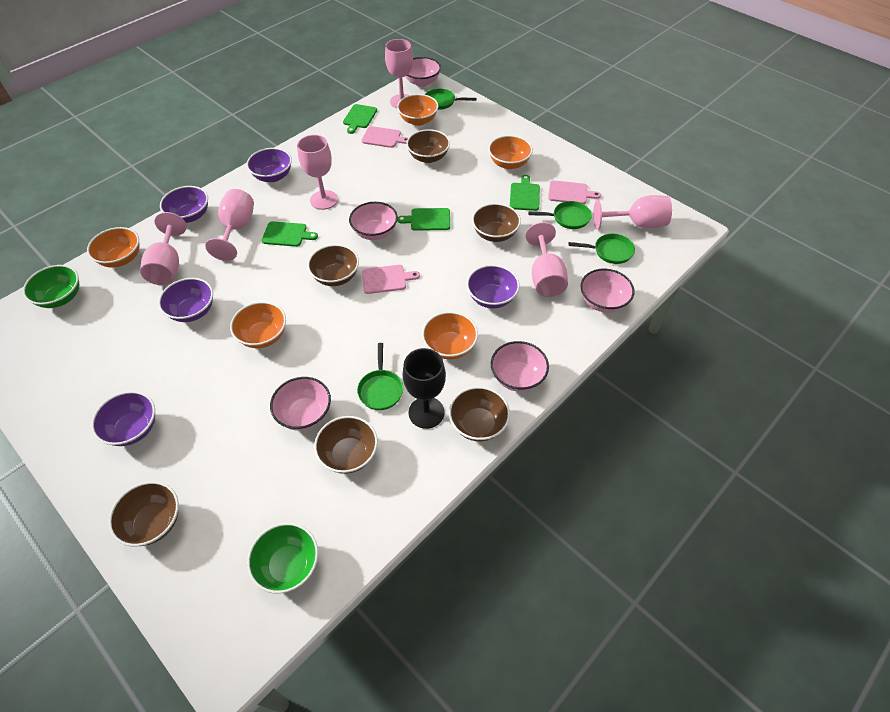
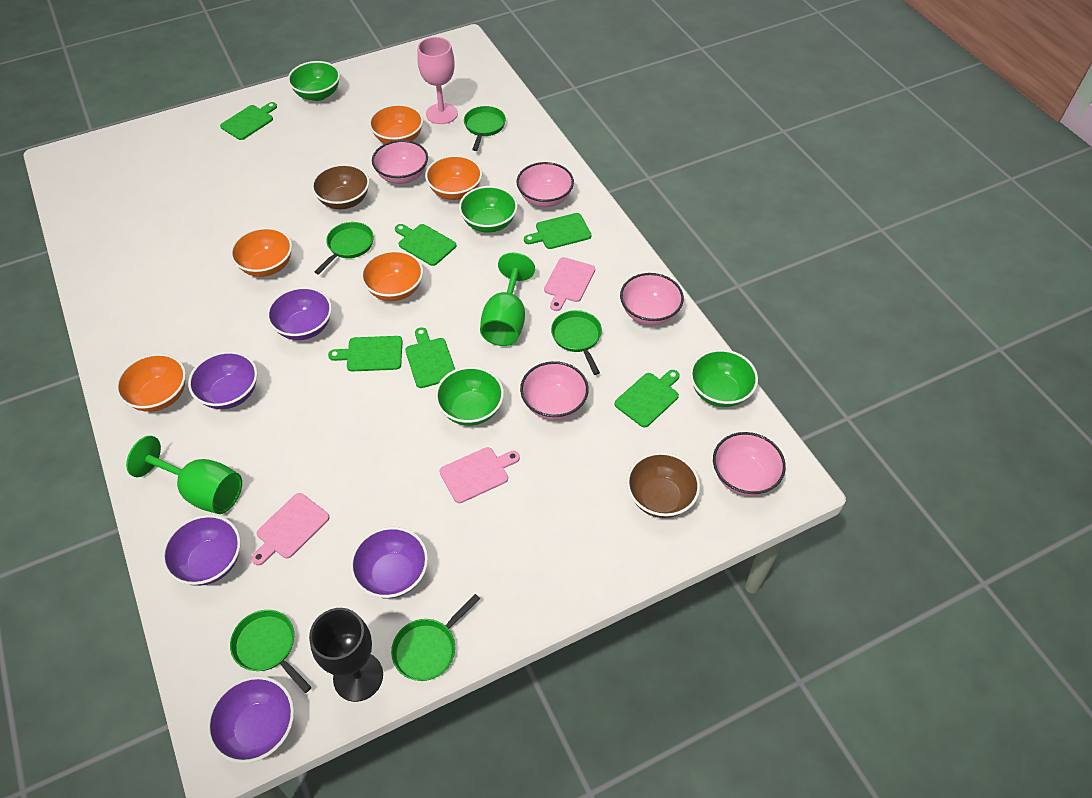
brown bowl: 6 -> 2
green bowl: 2 -> 4
green cutting board: 4 -> 6
green goblet: 0 -> 2
green pan: 4 -> 5
pink goblet: 6 -> 1

